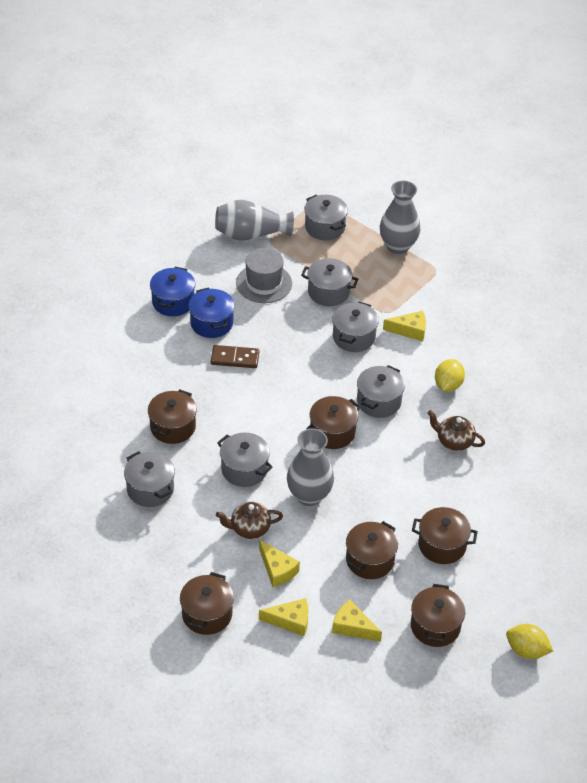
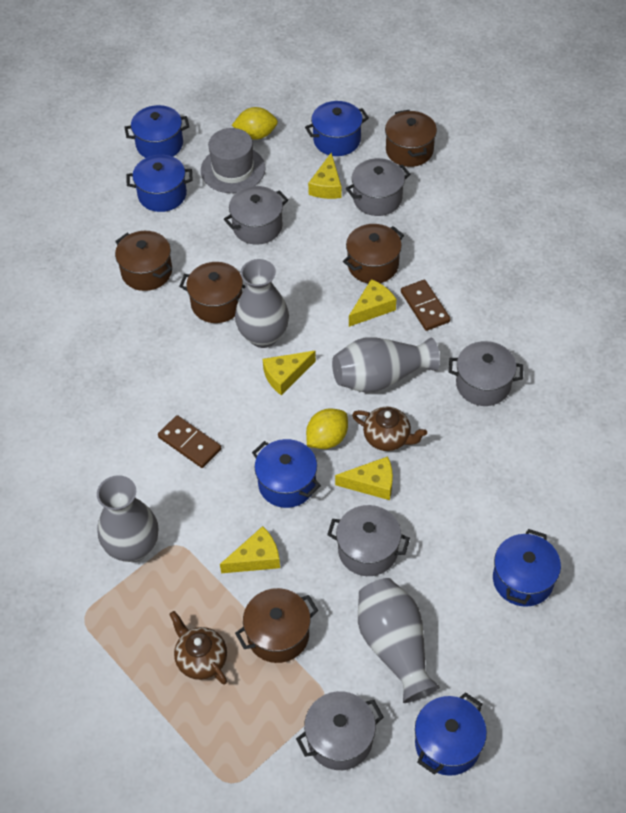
blue pot: 2 -> 6
brown domino: 1 -> 2
brown pot: 6 -> 5
grey pot: 6 -> 5
grey vase: 3 -> 4
yellow cheese: 4 -> 5

